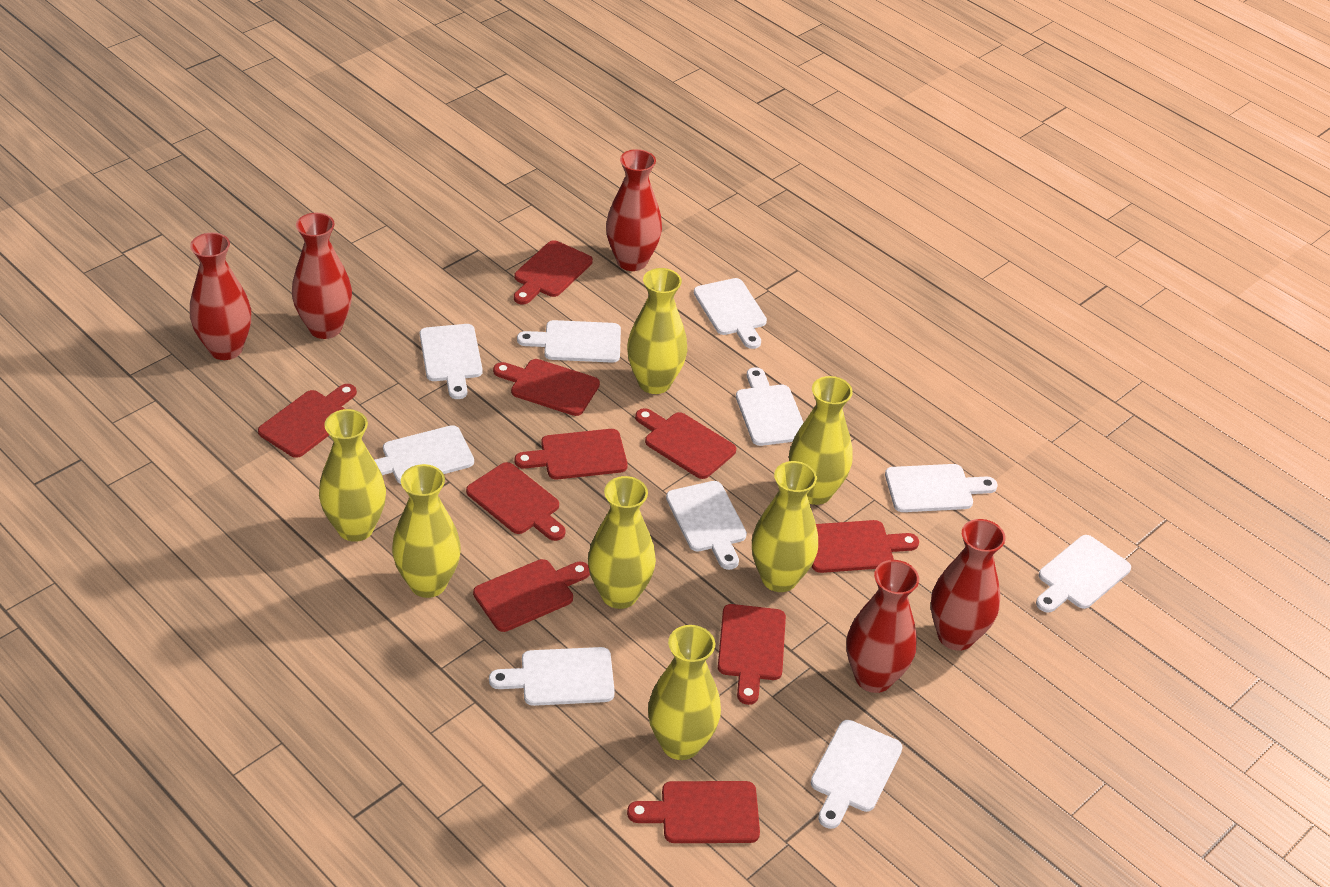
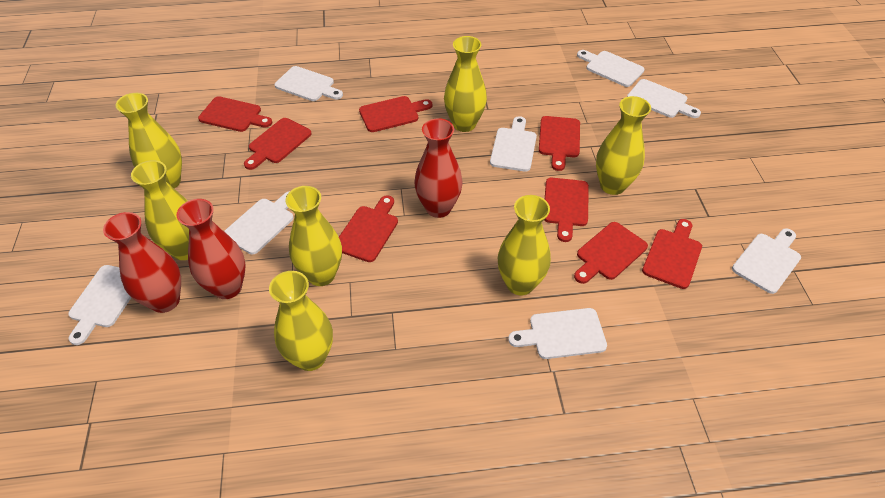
red cutting board: 10 -> 8
red vase: 5 -> 3
white cutting board: 10 -> 8

